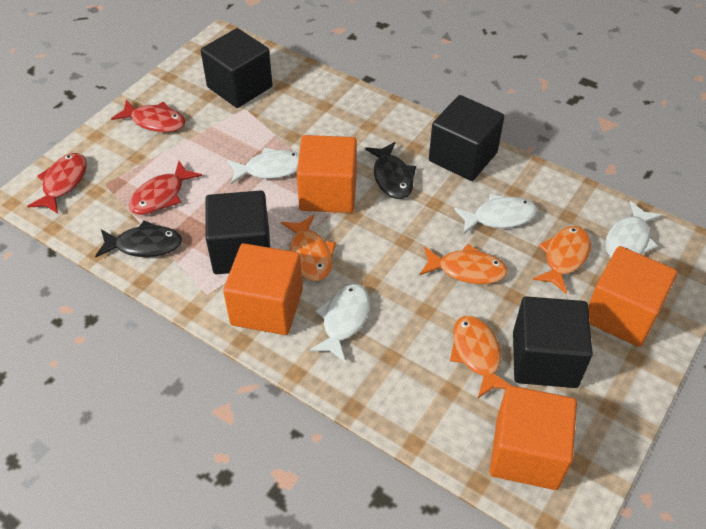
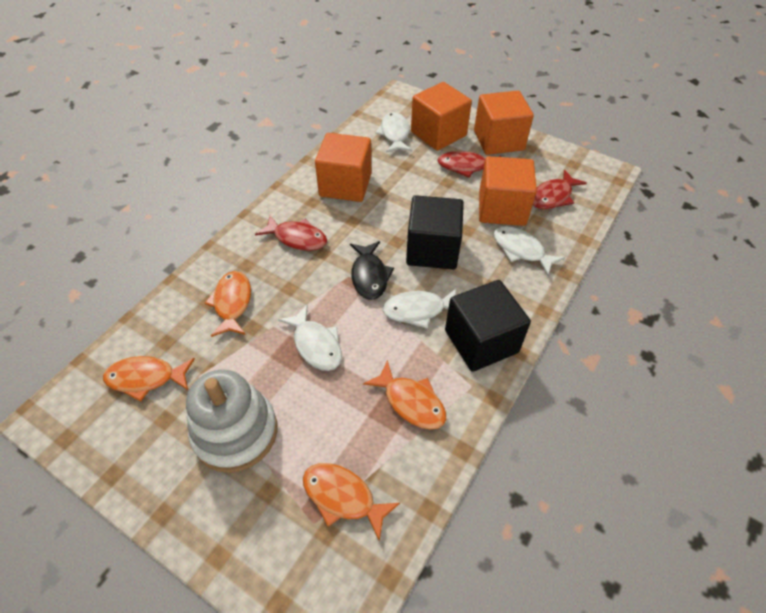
black cube: 4 -> 2
black fish: 2 -> 1
white stacking toy: 0 -> 1

